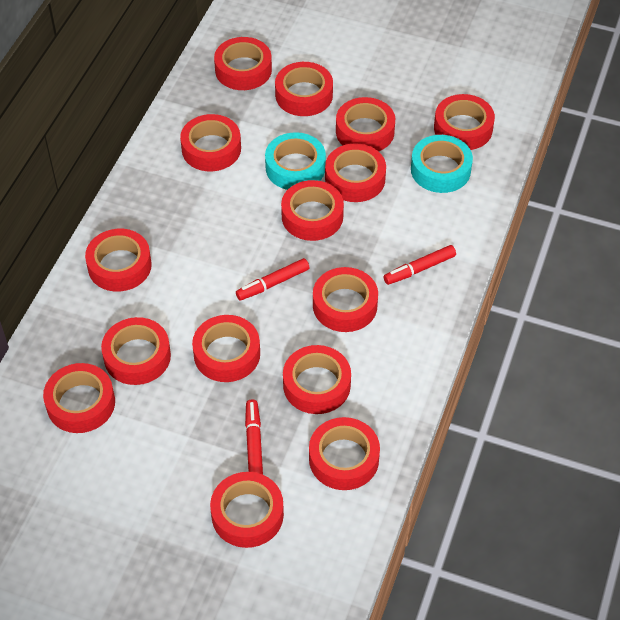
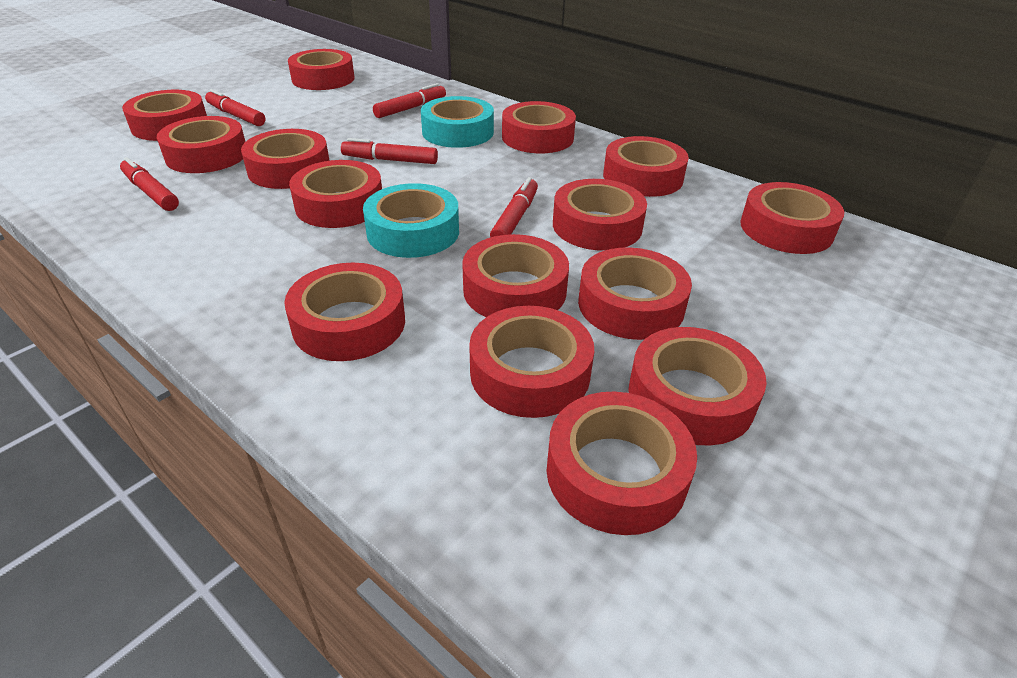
red marker: 3 -> 5

